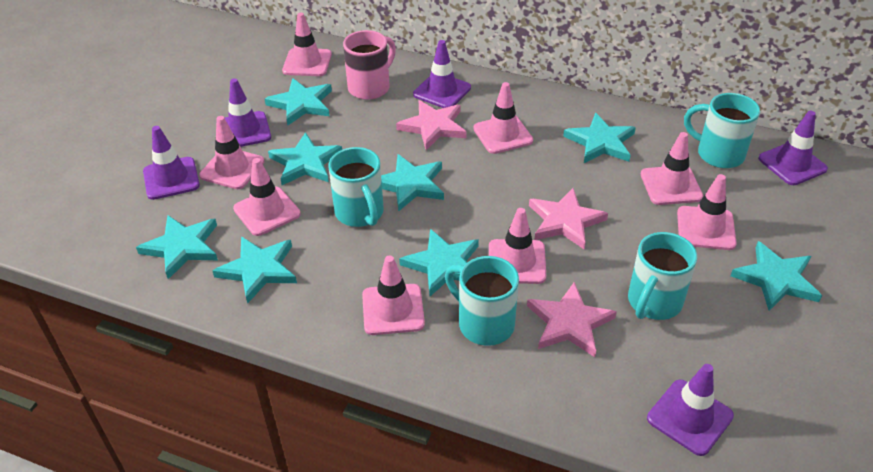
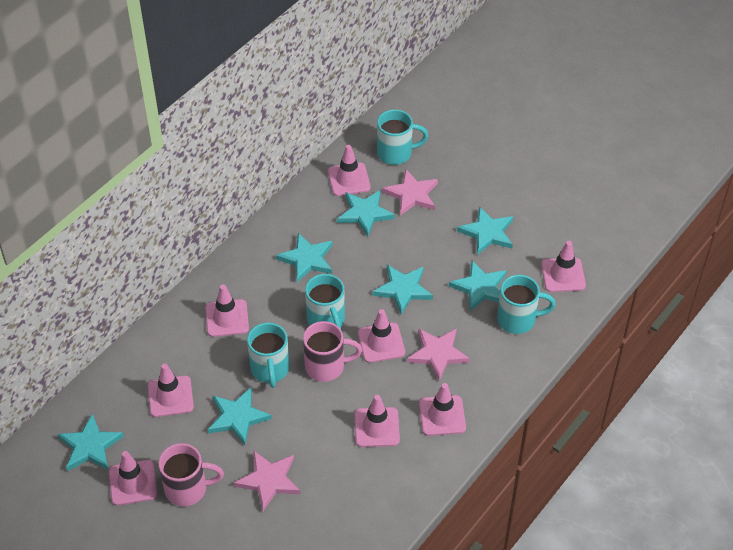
pink mug: 1 -> 2
purple traffic cone: 5 -> 0
turquoise star: 8 -> 7

